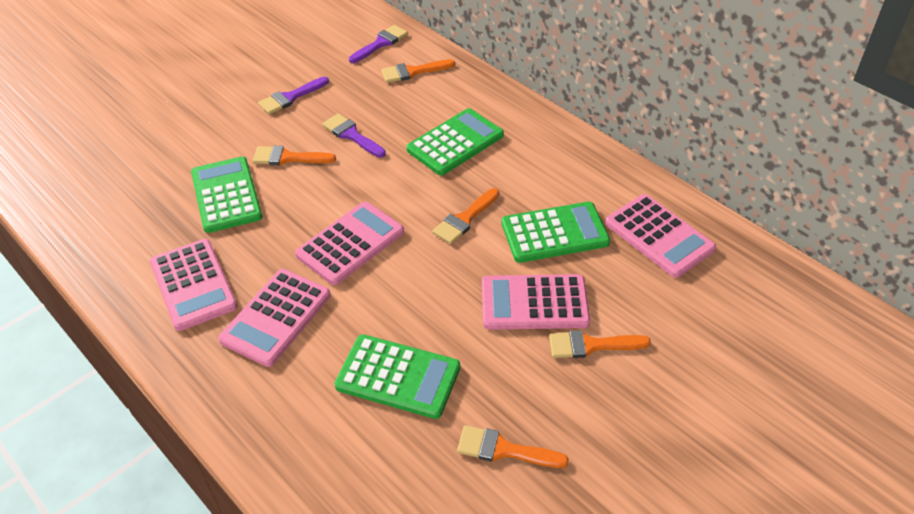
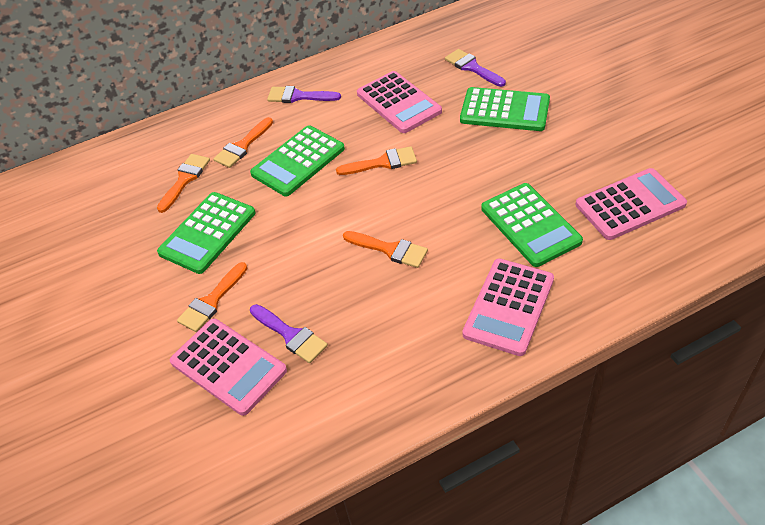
pink calculator: 5 -> 4

